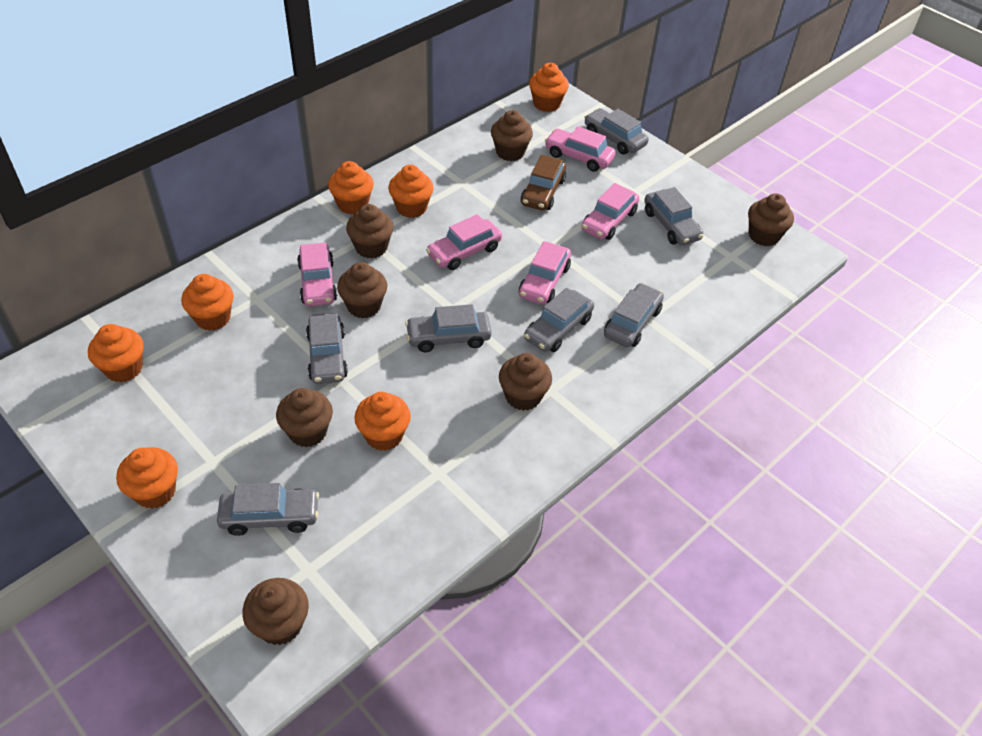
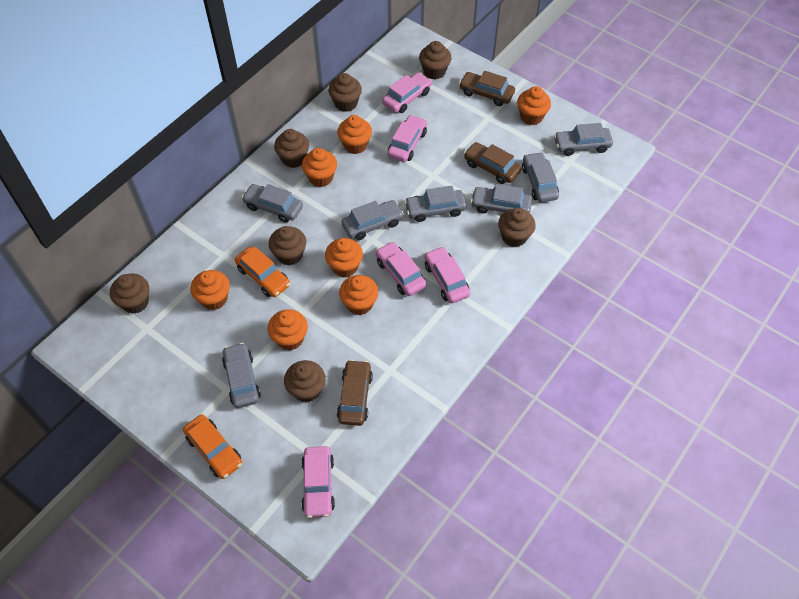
brown car: 1 -> 3
orange car: 0 -> 2

